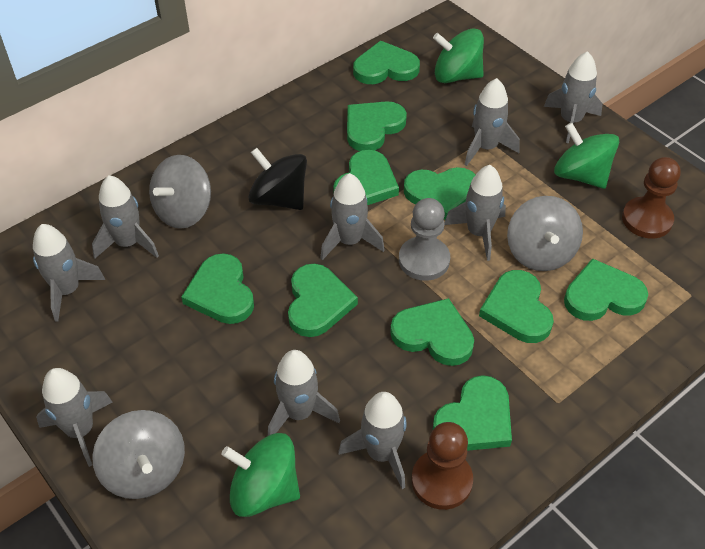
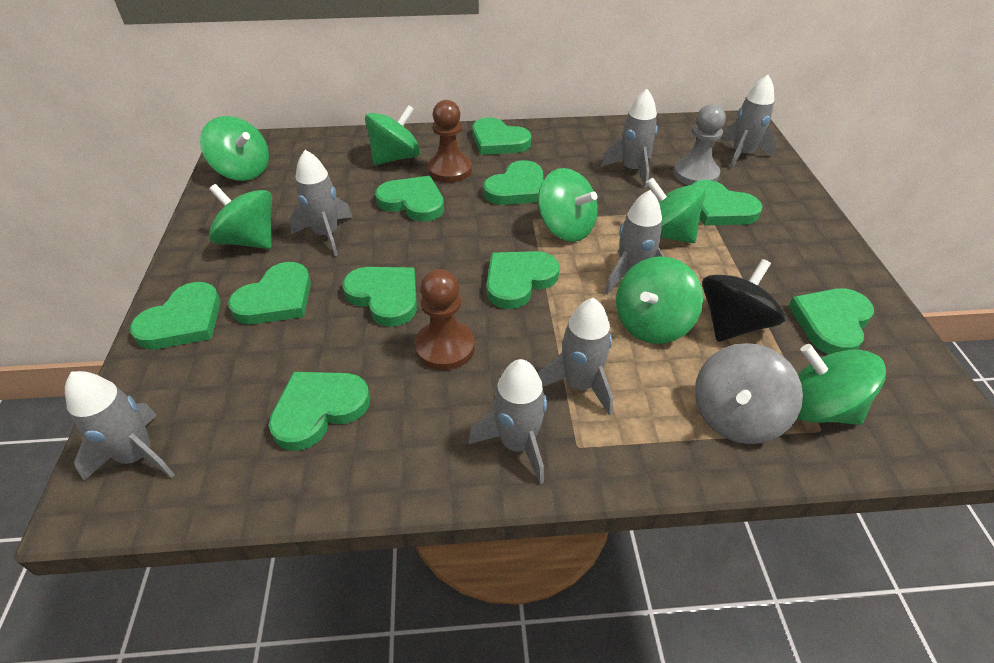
green spinning top: 3 -> 7
grey rocket: 9 -> 7
grey spinning top: 3 -> 1

